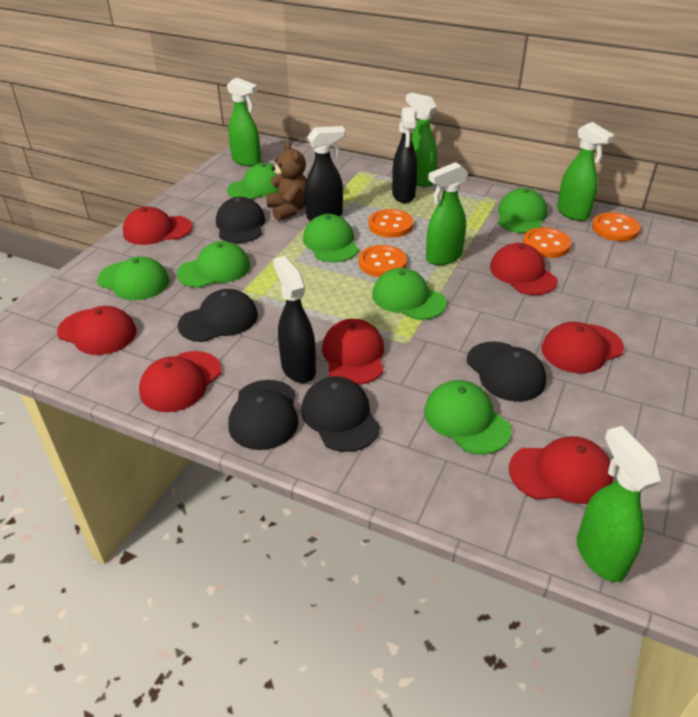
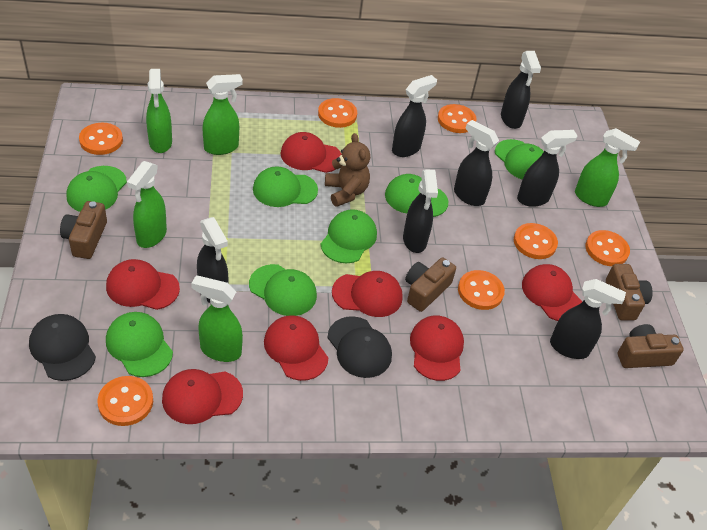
black cap: 5 -> 2
black spray bottle: 3 -> 7
brown camera: 0 -> 4
orange button: 4 -> 7

